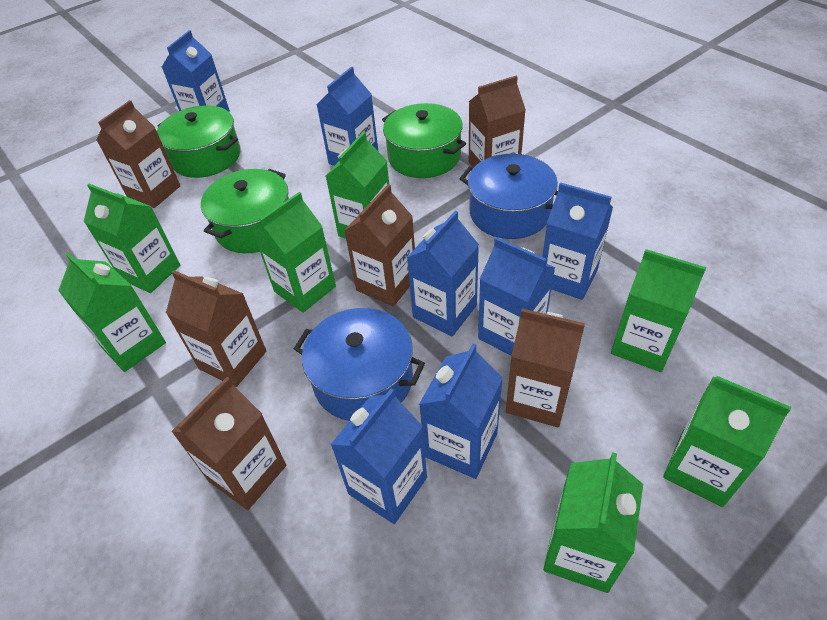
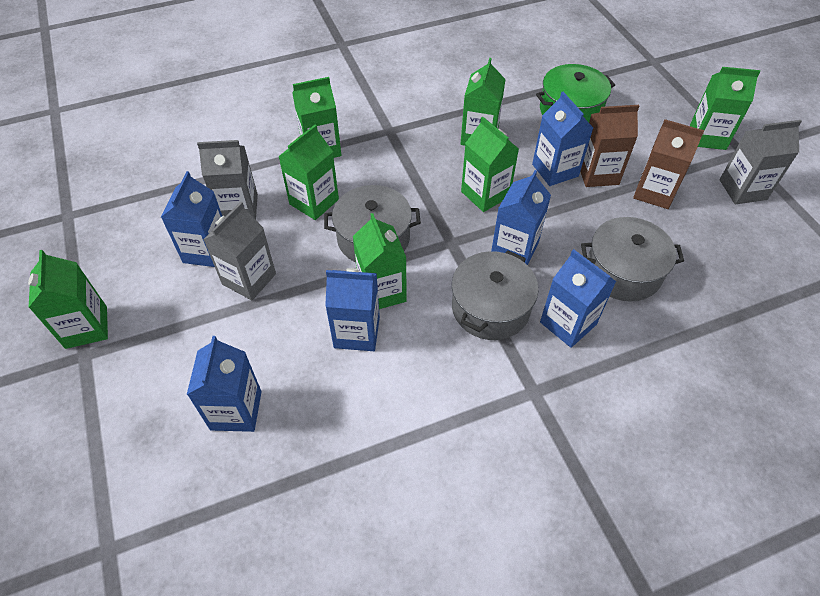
blue carton: 7 -> 6
blue pot: 2 -> 0
brown carton: 6 -> 2
green pot: 3 -> 1
grey carton: 0 -> 3
grey pot: 0 -> 3

